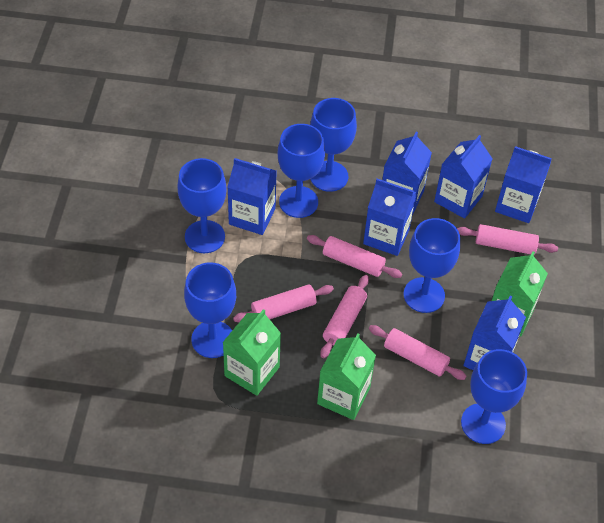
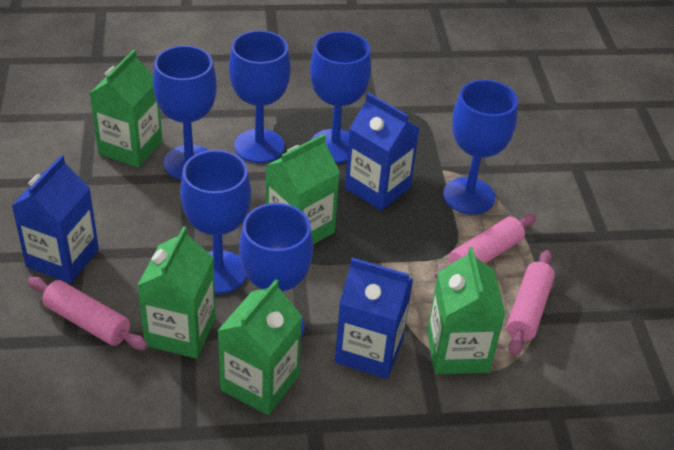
blue carton: 6 -> 3
green carton: 3 -> 5
pink rolling pin: 5 -> 3

